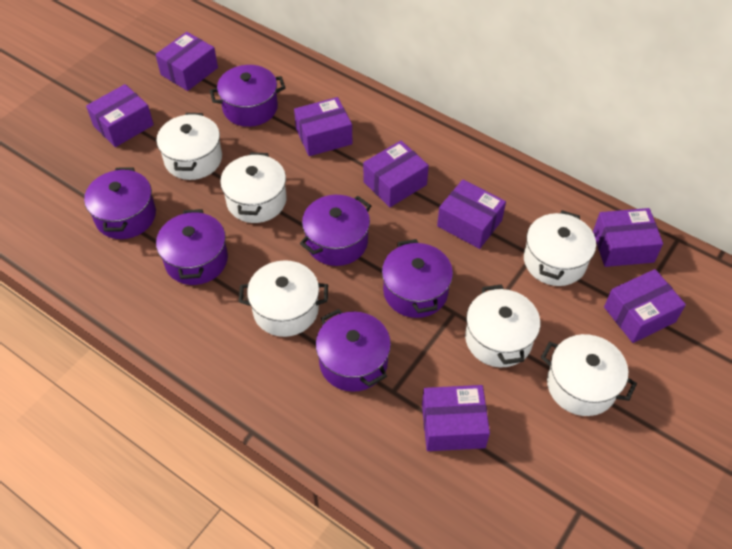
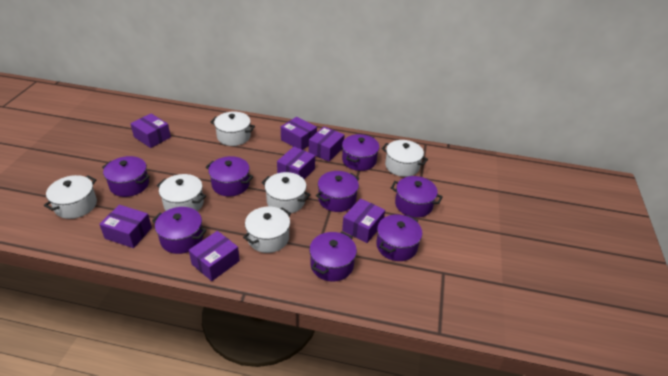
purple box: 8 -> 7
purple pot: 6 -> 8

